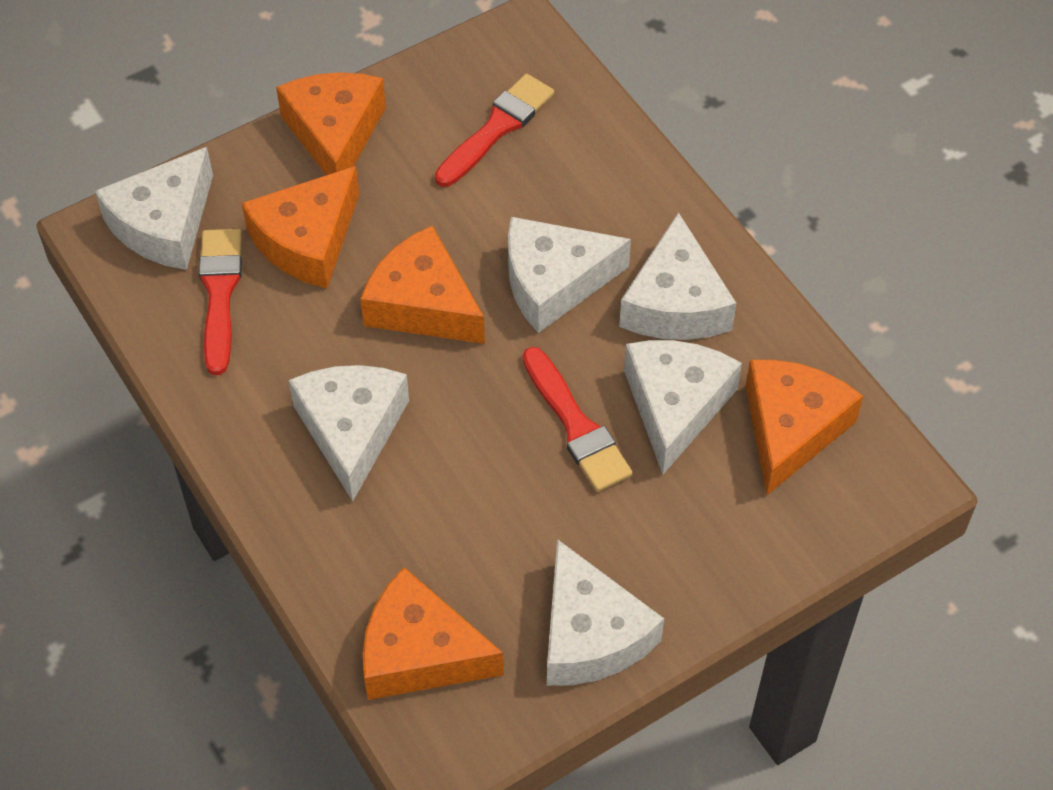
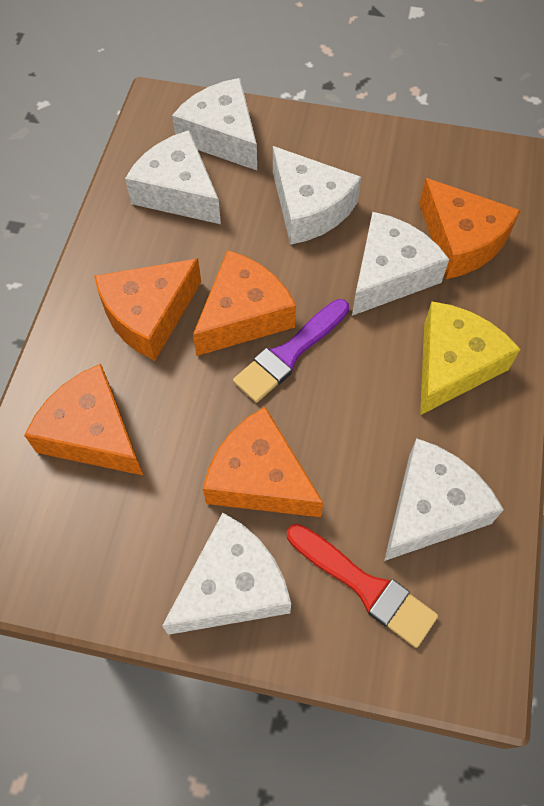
purple brush: 0 -> 1
red brush: 3 -> 1
yellow cheese: 0 -> 1

